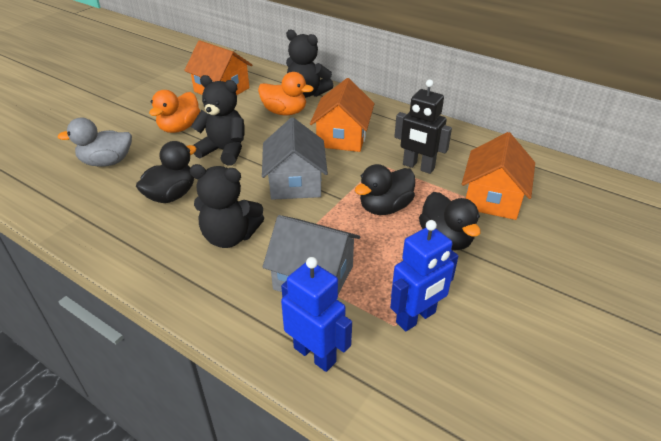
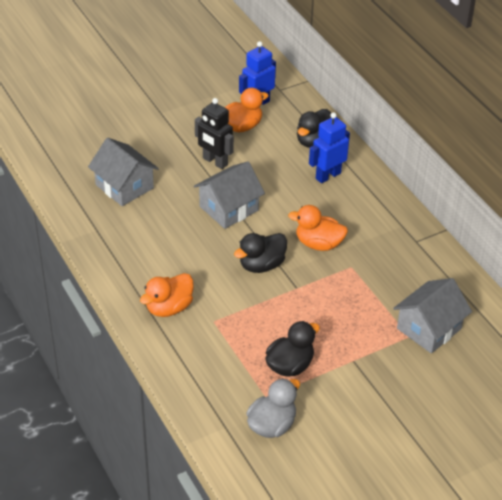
black teddy bear: 3 -> 0
grey house: 2 -> 3
orange duck: 2 -> 3
orange house: 3 -> 0

